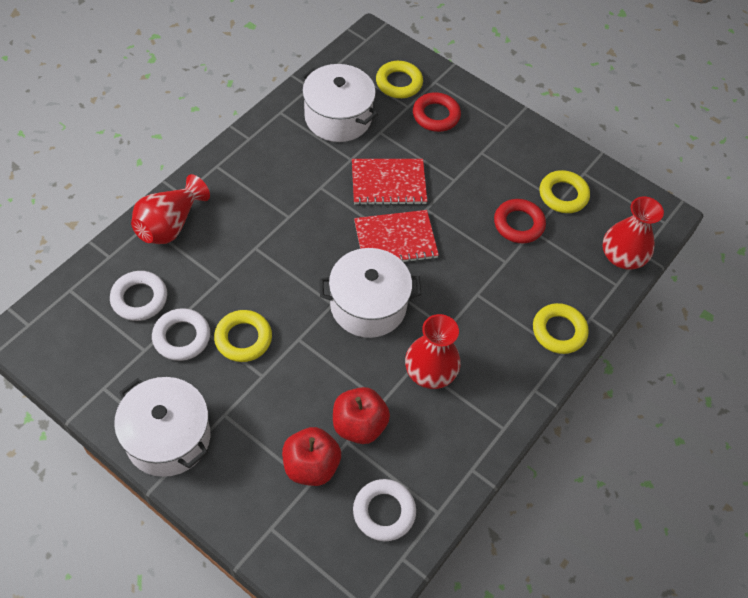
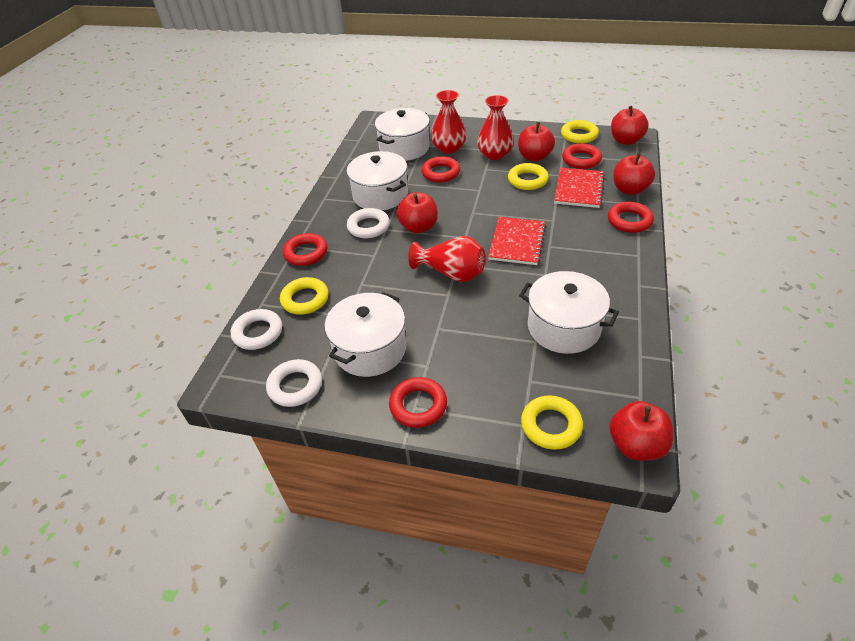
red apple: 2 -> 5
red ring: 2 -> 5
white pot: 3 -> 4

